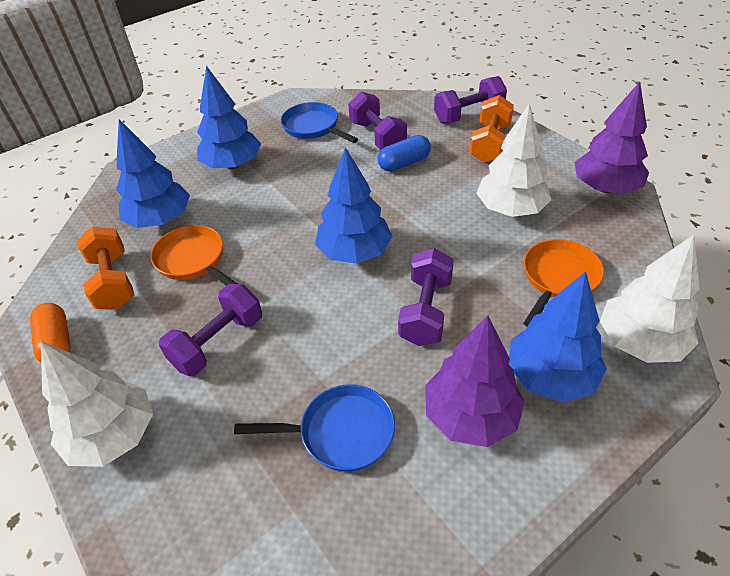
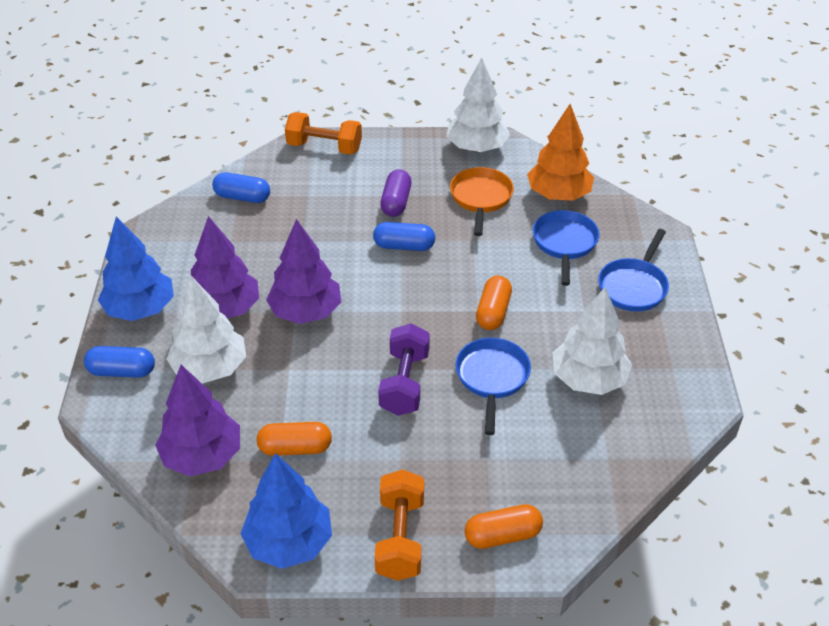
blue capsule: 1 -> 3
blue pan: 2 -> 3
blue tree: 4 -> 2
orange capsule: 1 -> 3
orange pan: 2 -> 1
orange tree: 0 -> 1
purple capsule: 0 -> 1
purple dumbbell: 4 -> 1
purple tree: 2 -> 3

